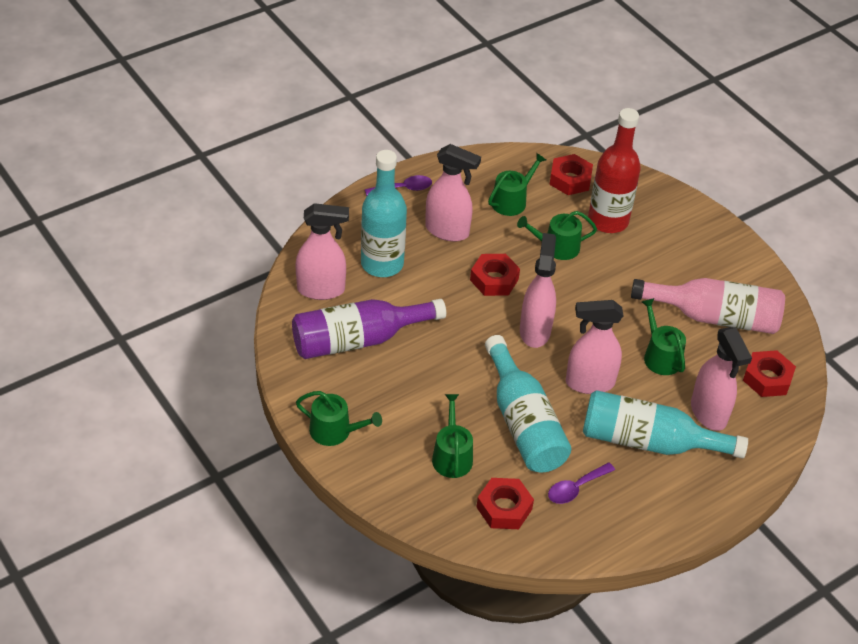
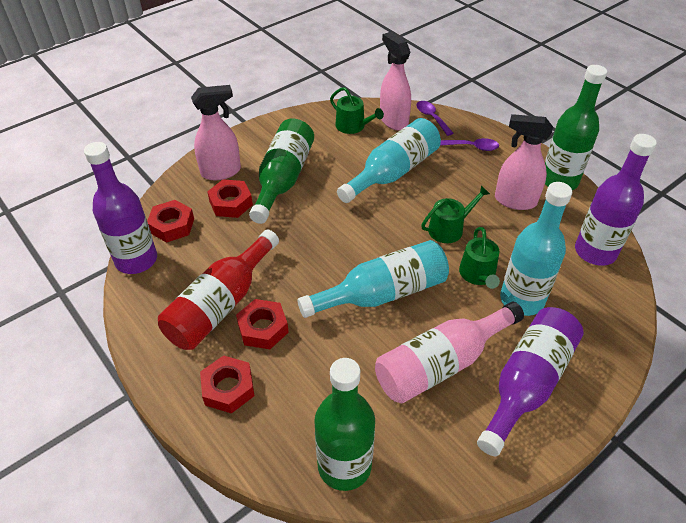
green bottle: 0 -> 3
green watering can: 5 -> 3
pink spray bottle: 5 -> 3
purple bottle: 1 -> 3

